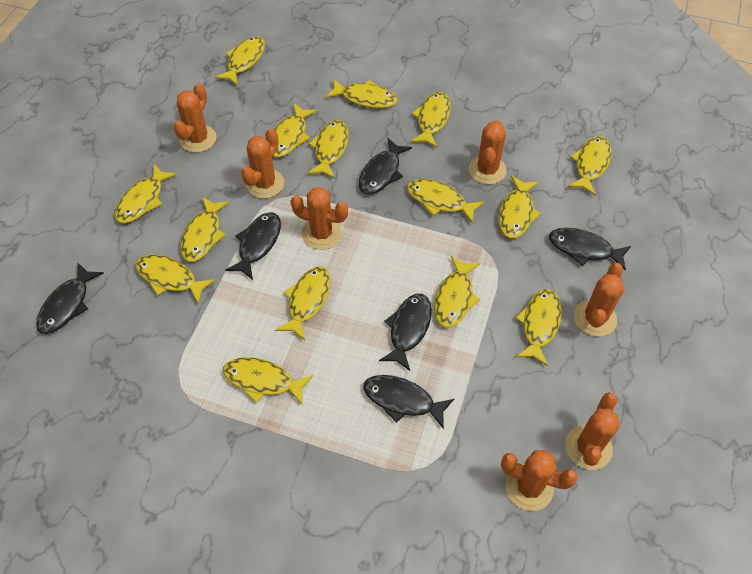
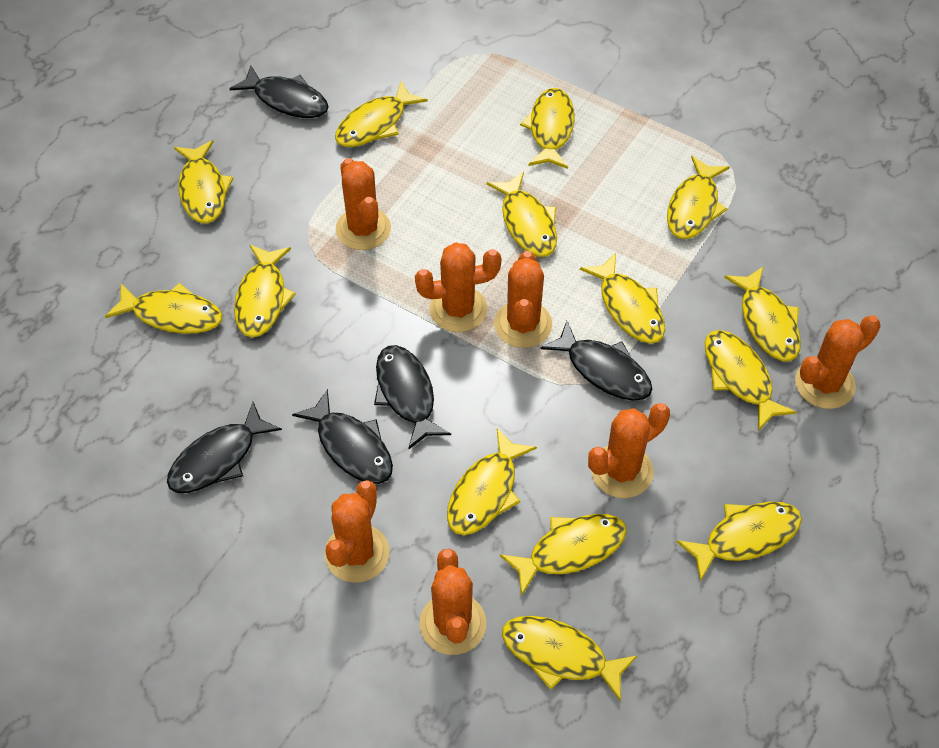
black fish: 6 -> 5
yellow fish: 15 -> 14

